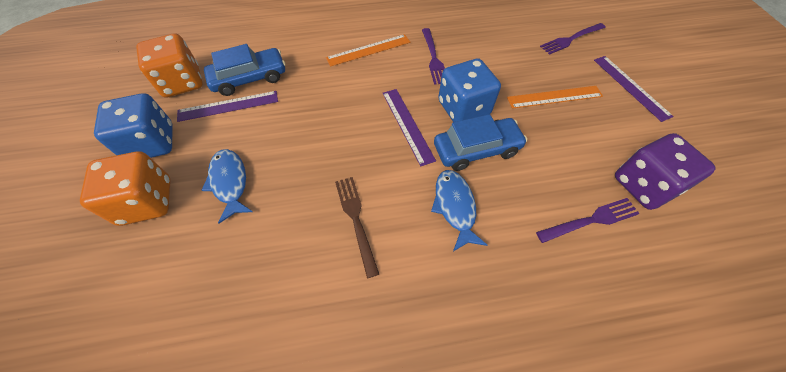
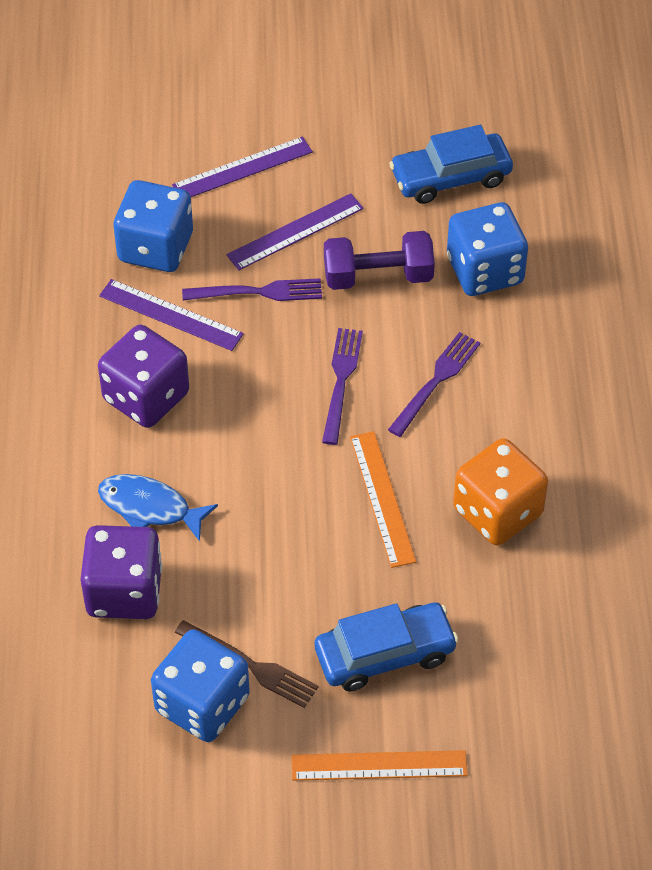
blue dice: 2 -> 3
blue fish: 2 -> 1
orange dice: 2 -> 1
purple dice: 1 -> 2
purple dumbbell: 0 -> 1

